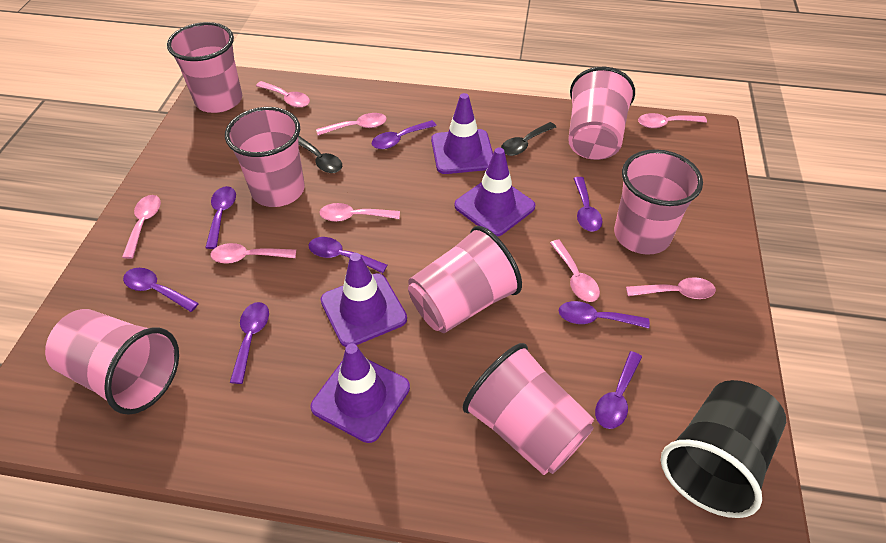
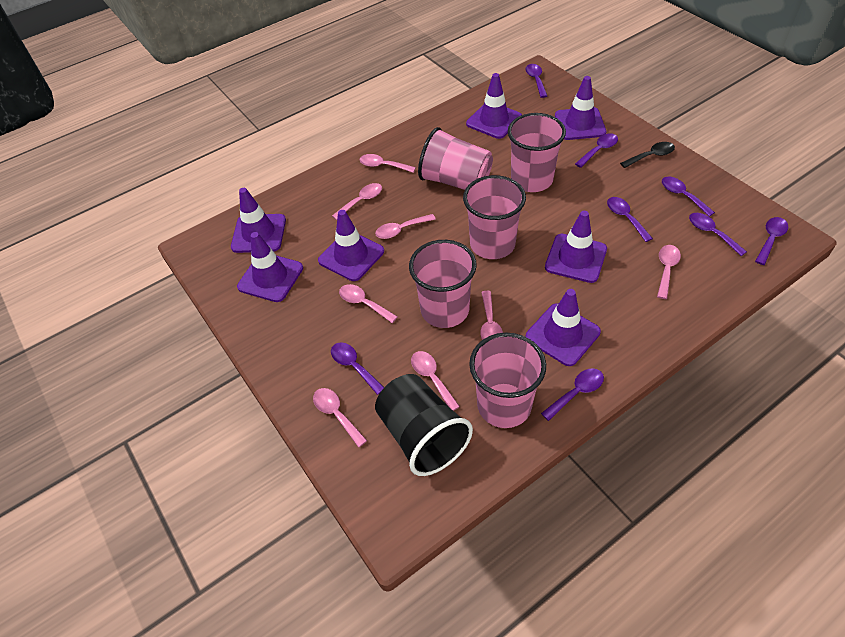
black spoon: 2 -> 1
pink cup: 7 -> 5
purple traffic cone: 4 -> 7

